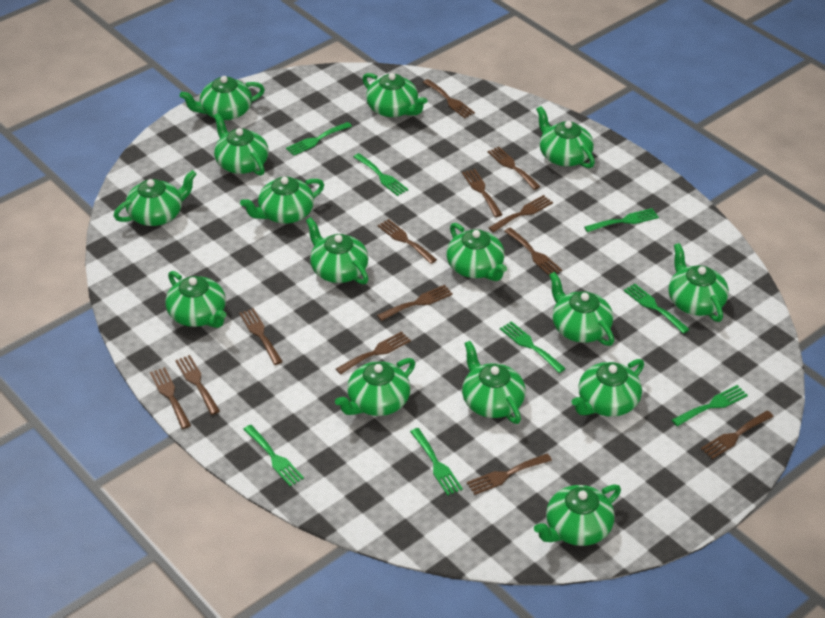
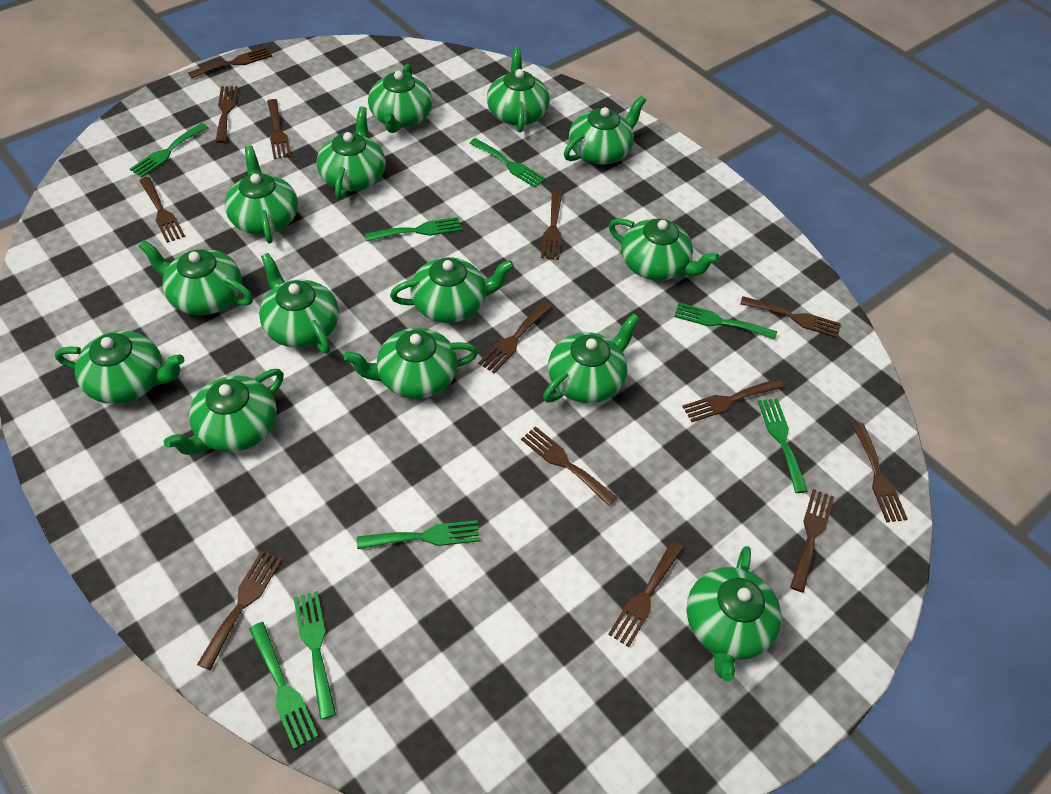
green teapot: 15 -> 14

